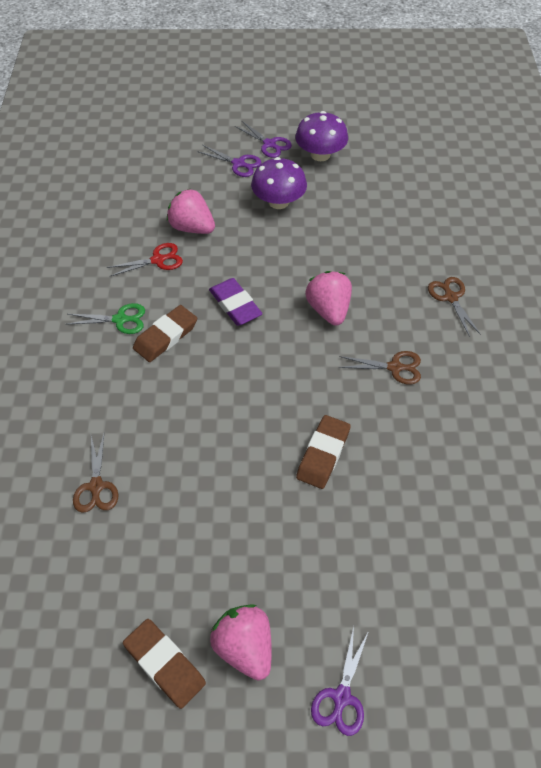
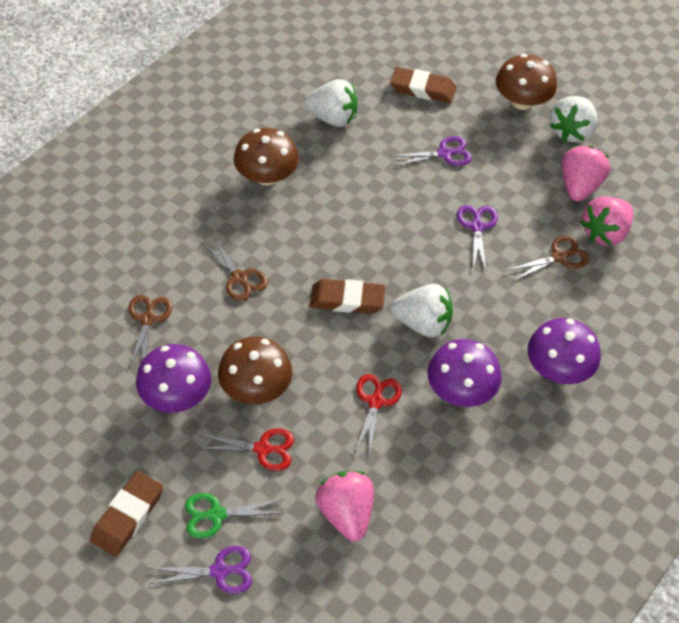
brown mushroom: 0 -> 3
purple eraser: 1 -> 0
purple mushroom: 2 -> 3
red scissors: 1 -> 2
white strawberry: 0 -> 3

